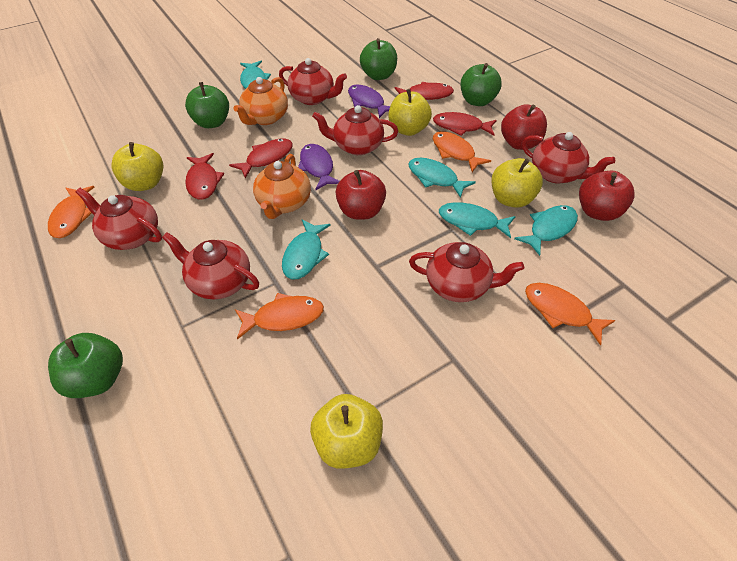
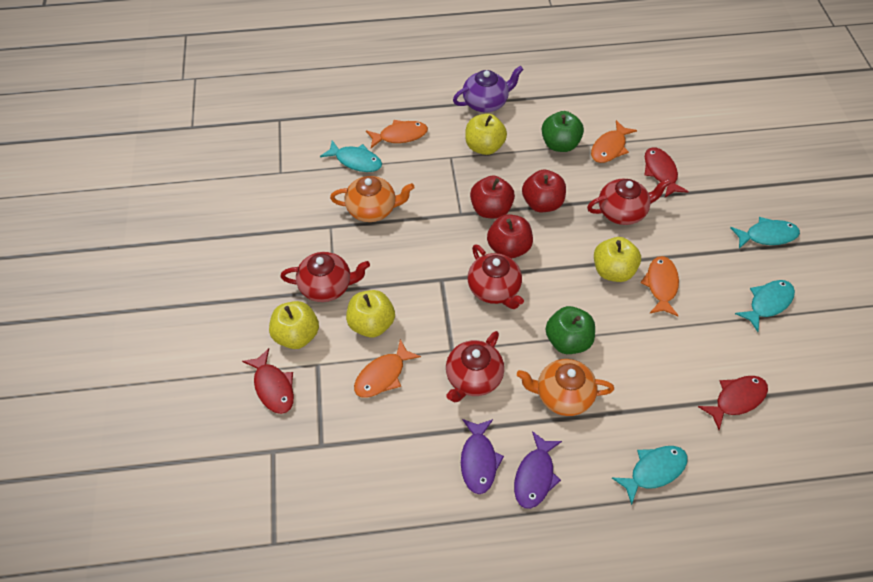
green apple: 4 -> 2
purple teapot: 0 -> 1
red fish: 4 -> 3
red teapot: 6 -> 4
turquoise fish: 5 -> 4

